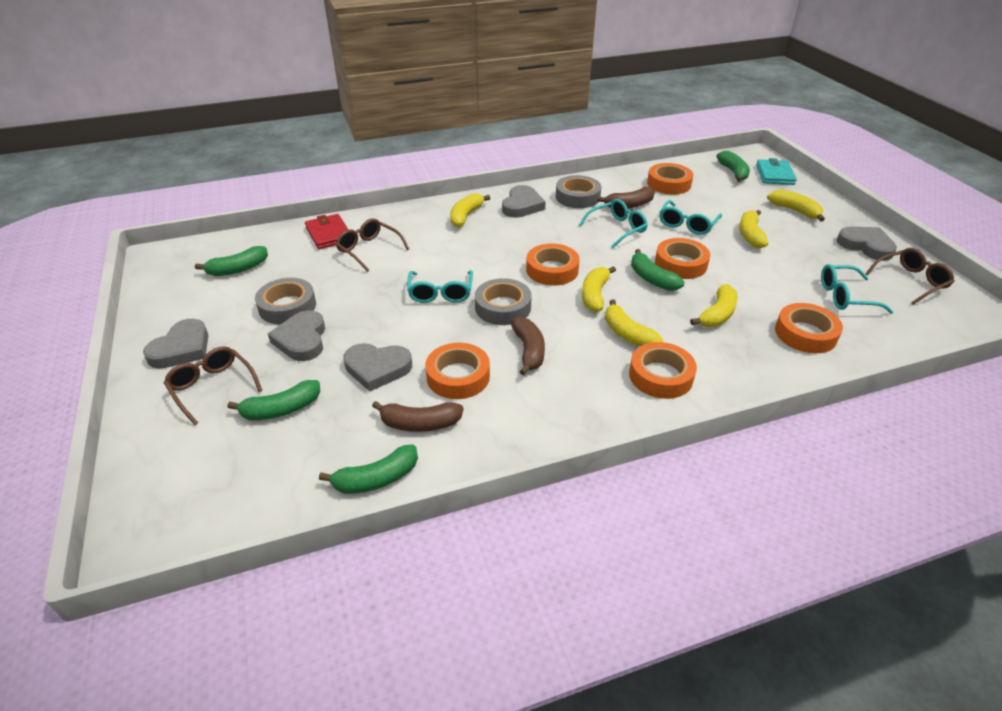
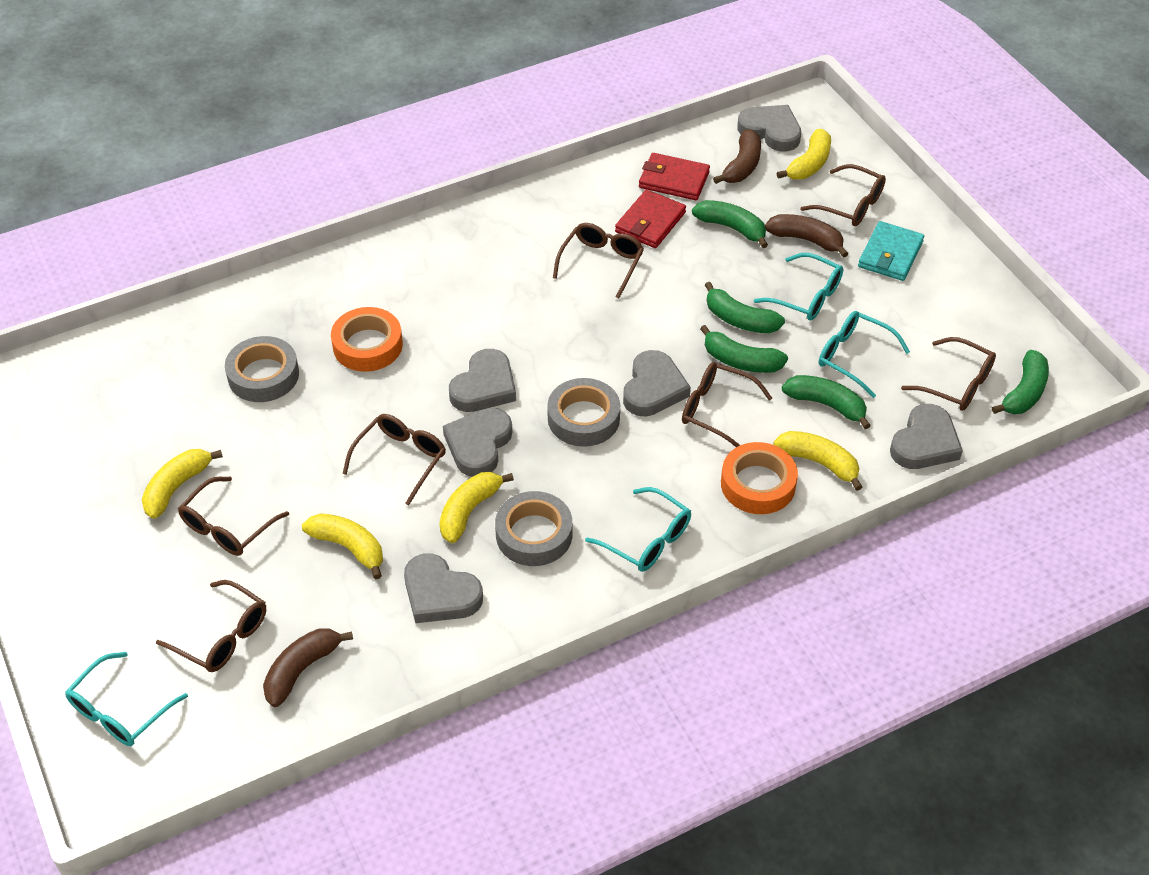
brown glasses: 3 -> 7
grey heart: 5 -> 6
orange tape: 6 -> 2
red wallet: 1 -> 2
yellow banana: 6 -> 5

